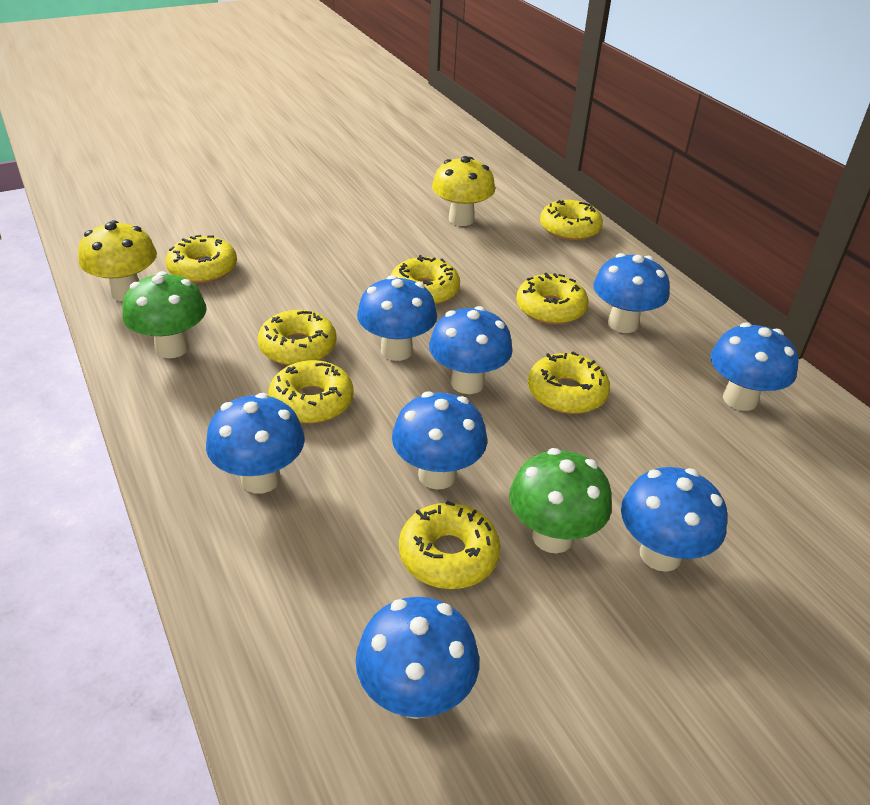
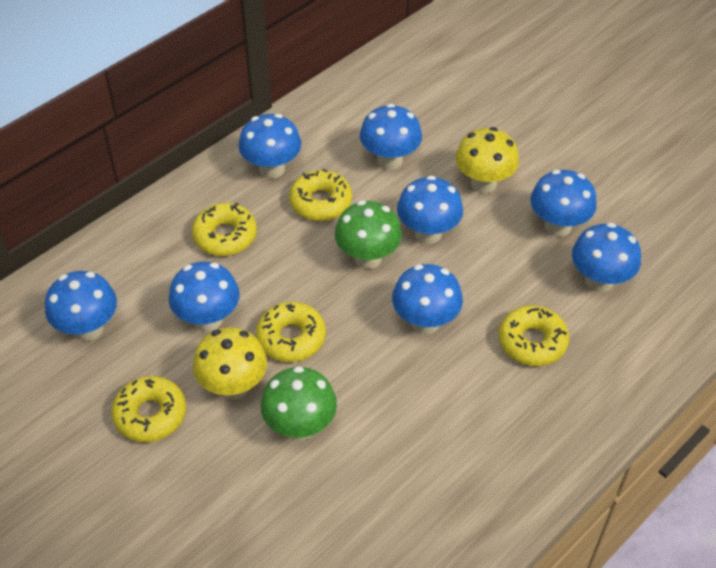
yellow donut: 8 -> 5

